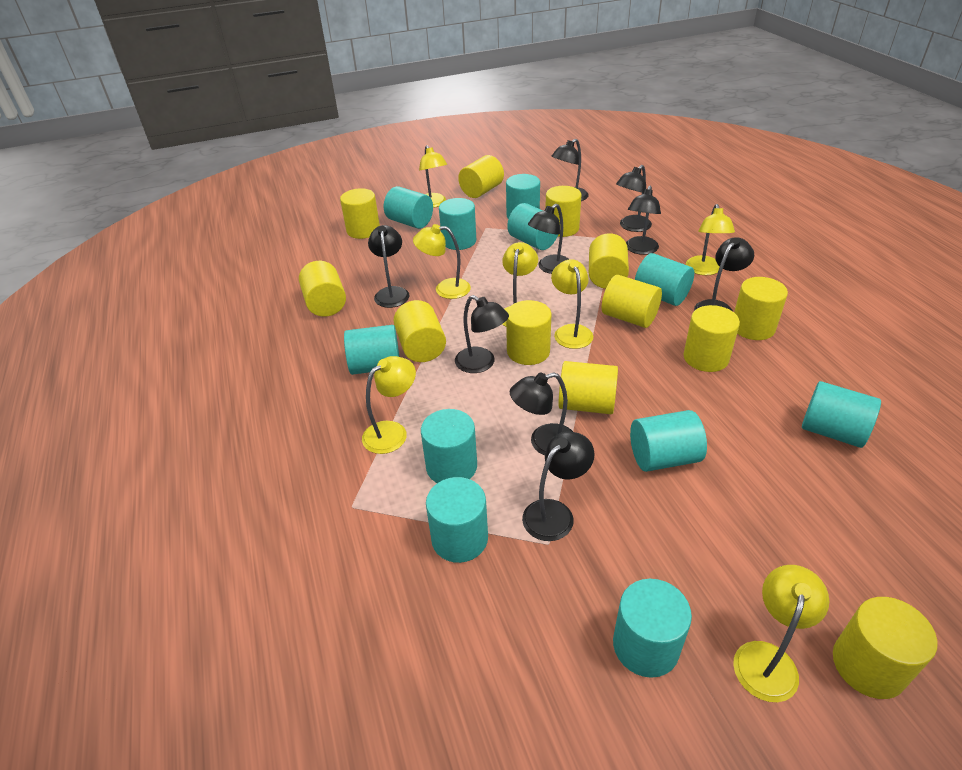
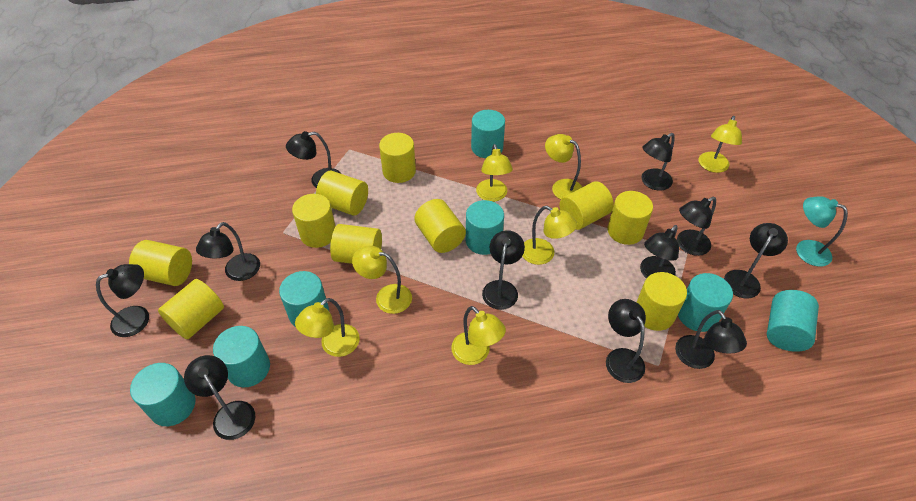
black lamp: 9 -> 11
turquoise cylinder: 11 -> 7
turquoise lamp: 0 -> 1
yellow cylinder: 12 -> 10

